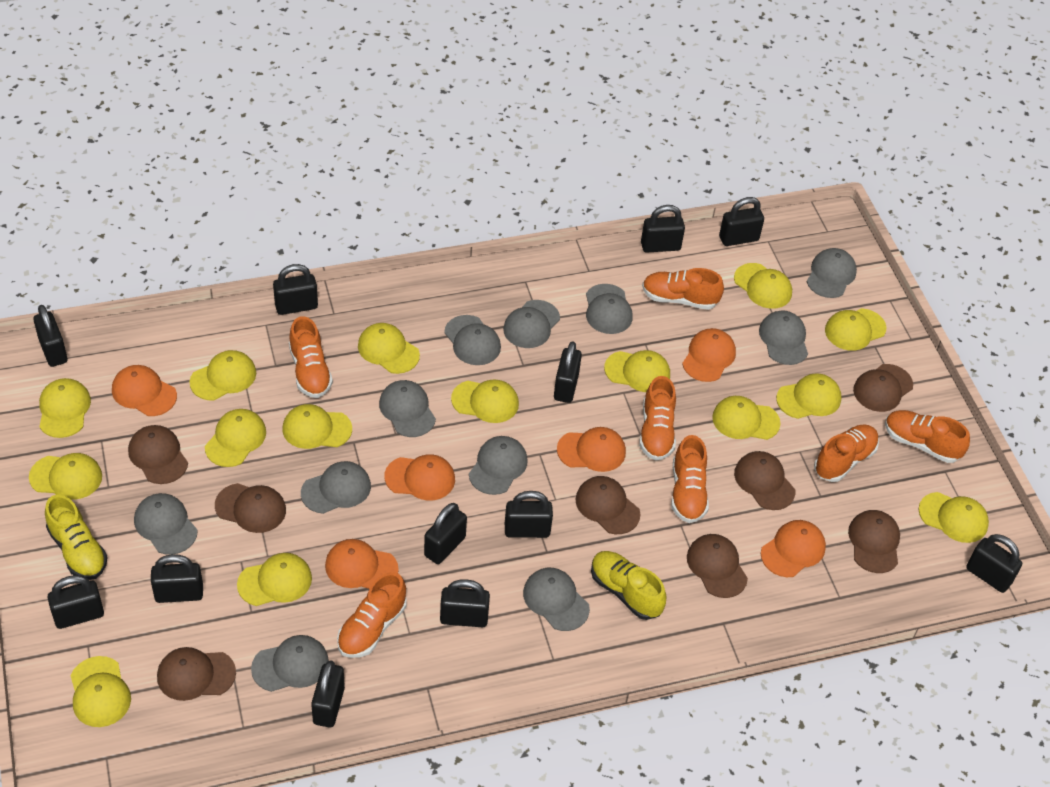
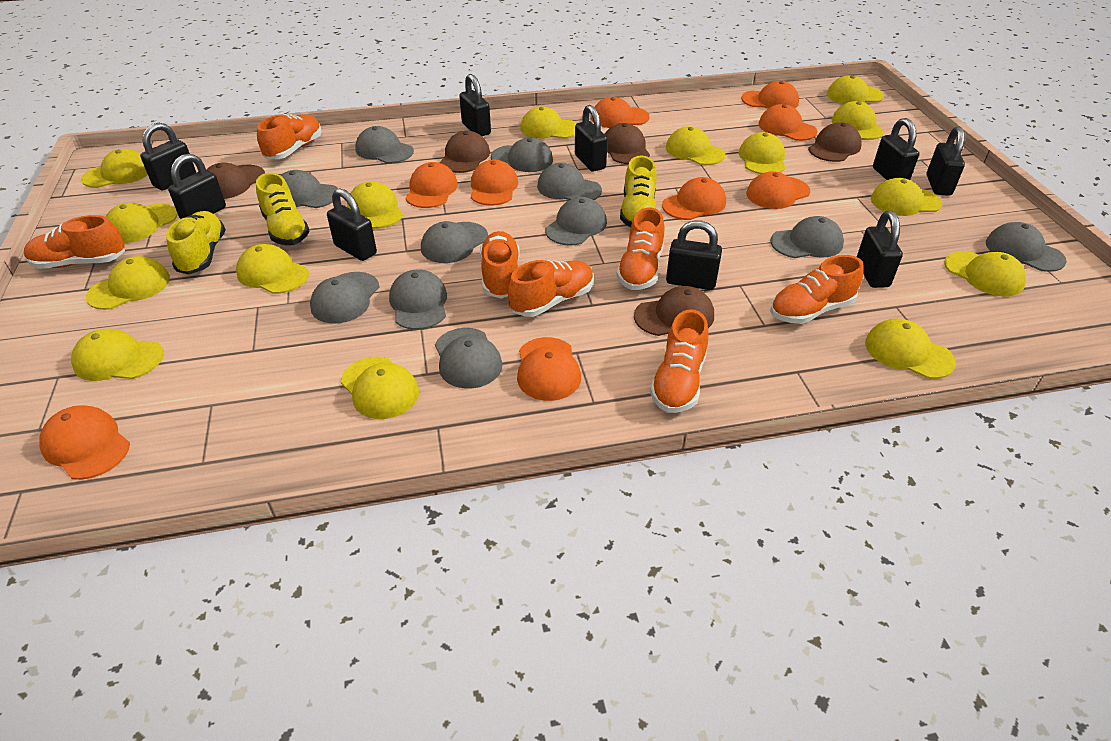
black padlock: 12 -> 9
brown cap: 8 -> 5
orange cap: 6 -> 9
yellow shoe: 2 -> 3

